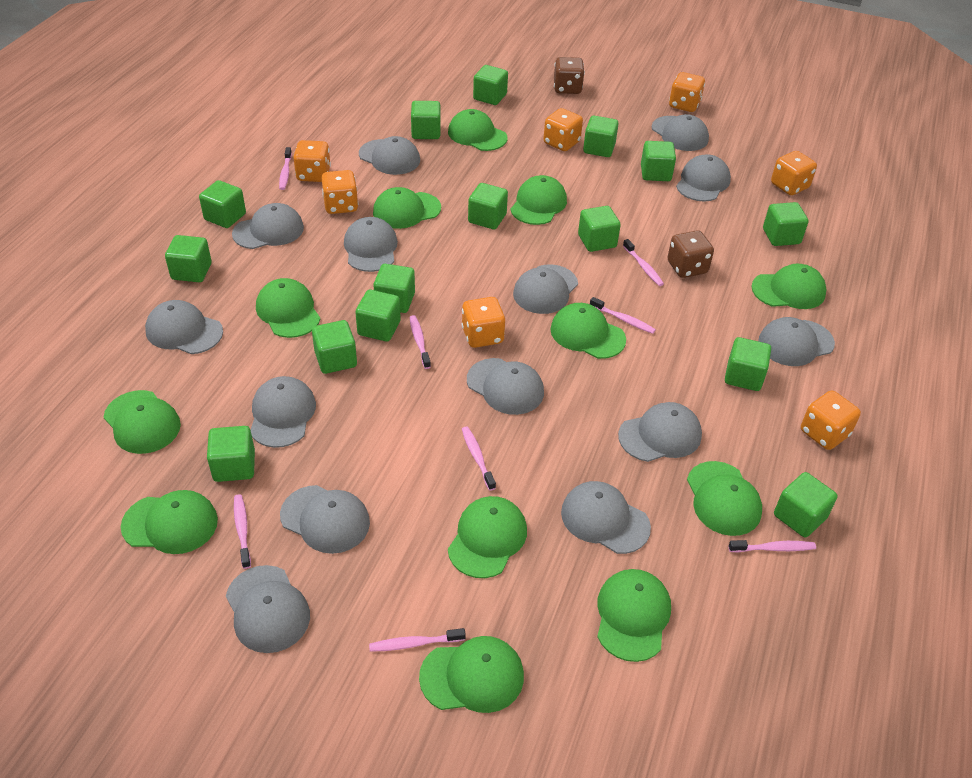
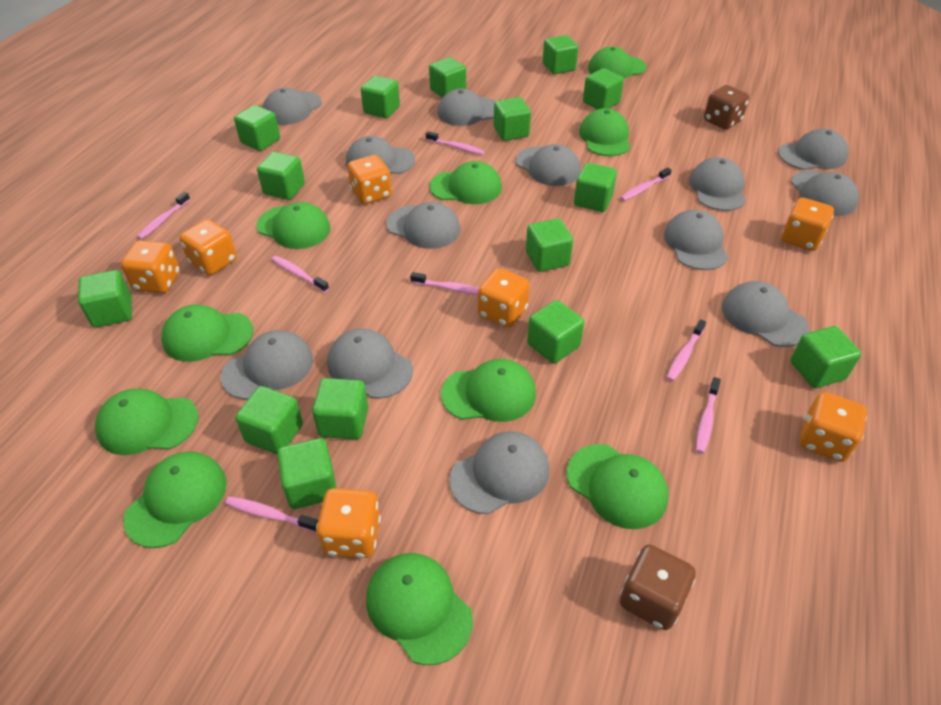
green cap: 12 -> 10
grey cap: 14 -> 13

